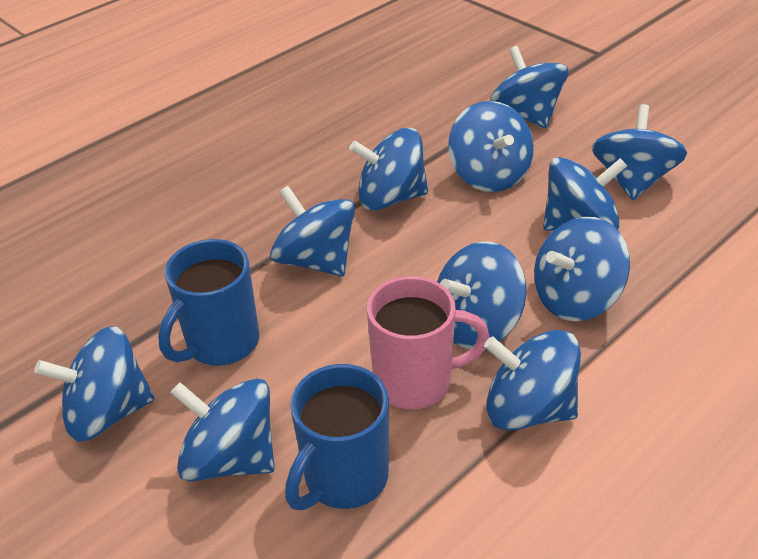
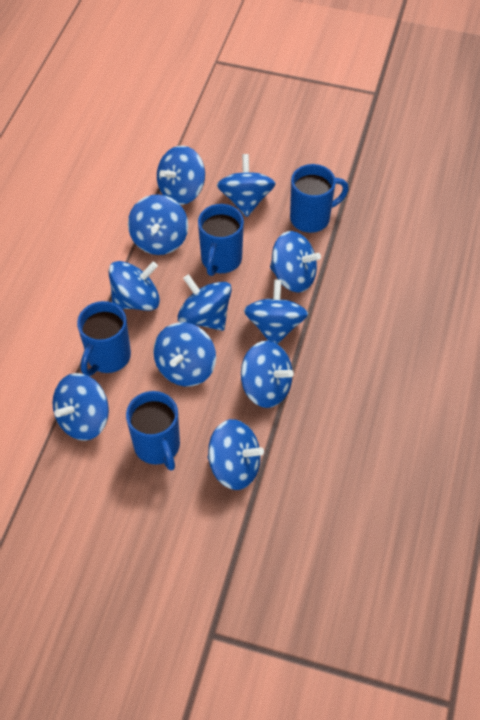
blue mug: 2 -> 4
pink mug: 1 -> 0

